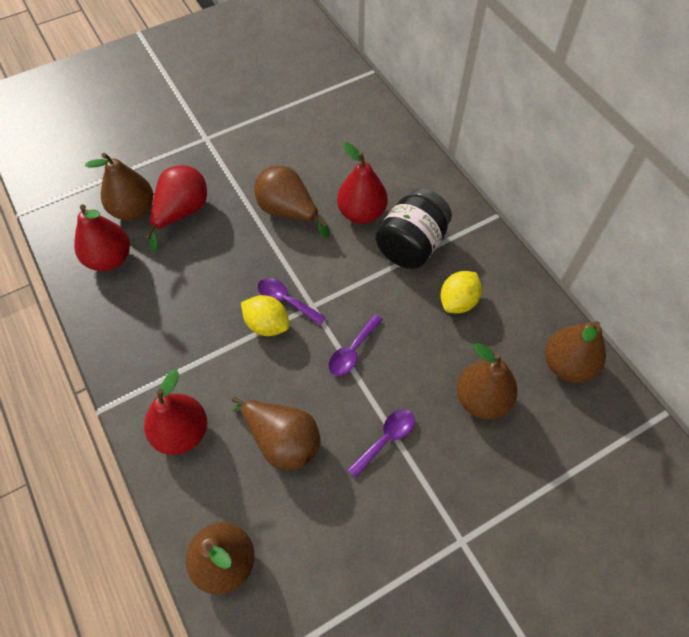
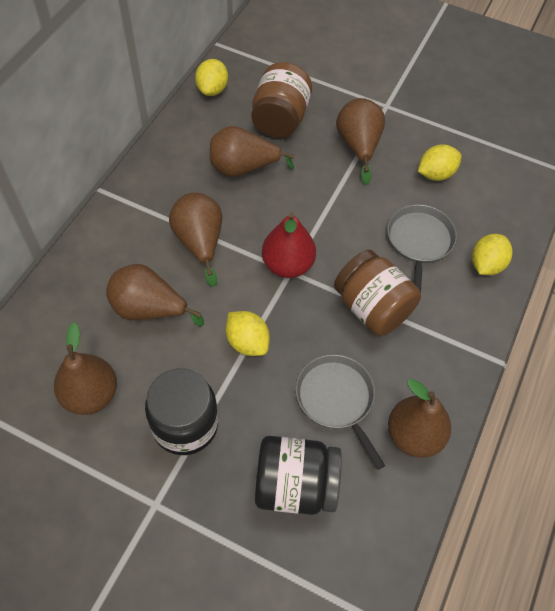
black jar: 1 -> 2
brown jar: 0 -> 2
grey pan: 0 -> 2
purple spoon: 3 -> 0
red pear: 4 -> 1
yellow lemon: 2 -> 4

